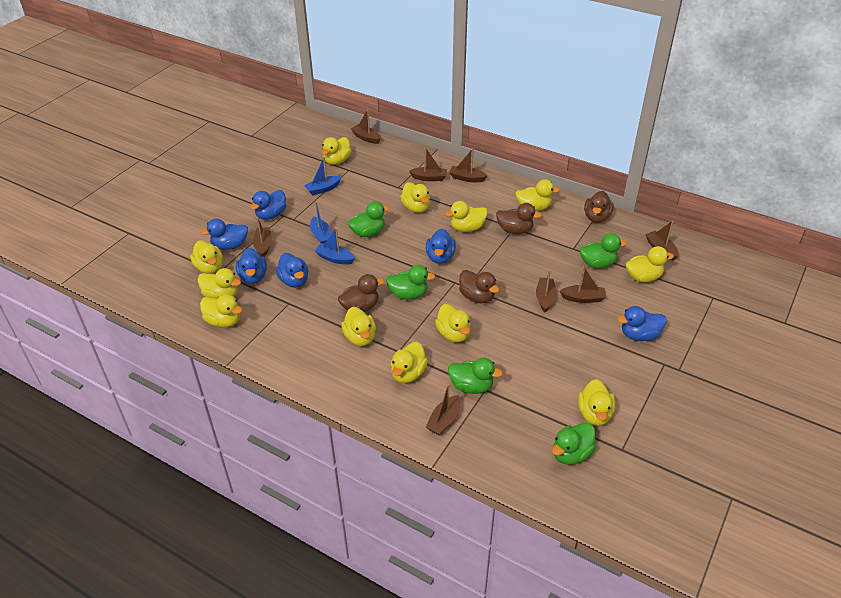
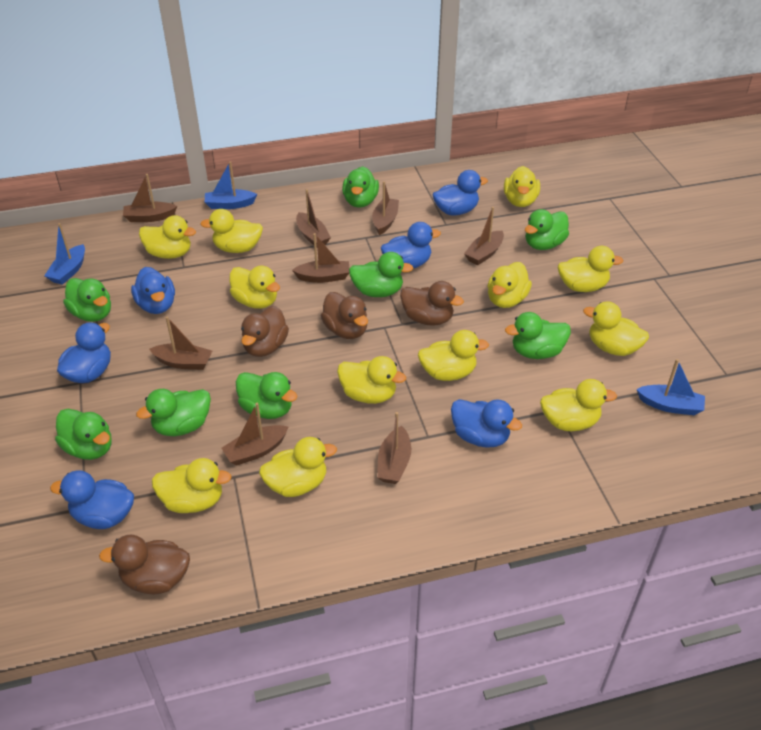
green duck: 5 -> 8

